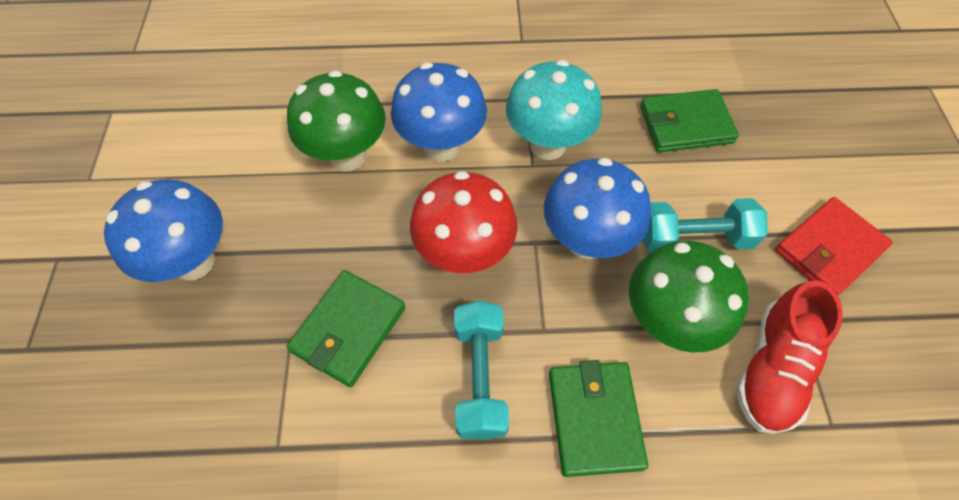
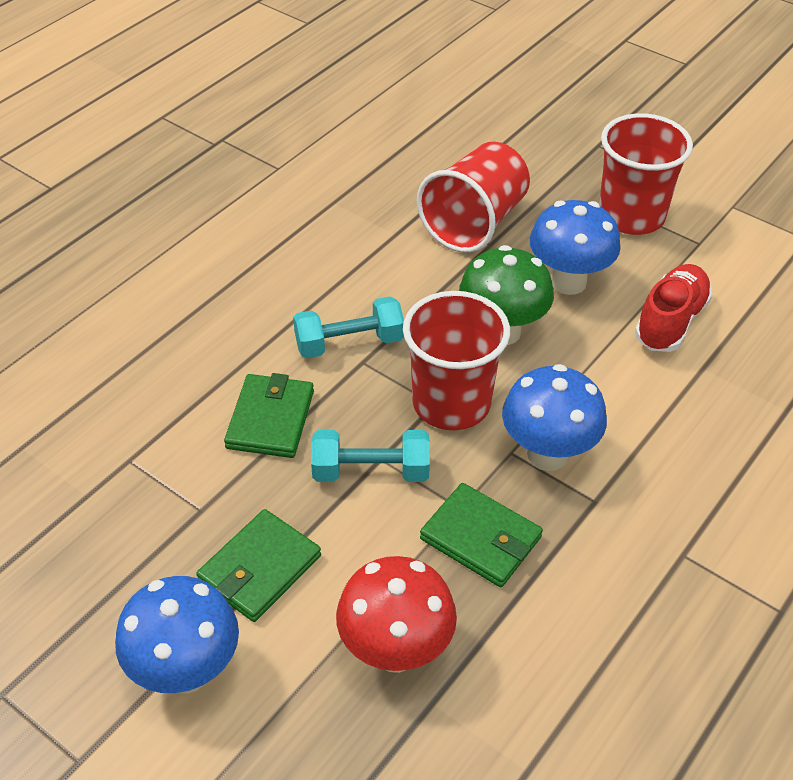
green mushroom: 2 -> 1
red cup: 0 -> 3
red wallet: 1 -> 0
turquoise mushroom: 1 -> 0

